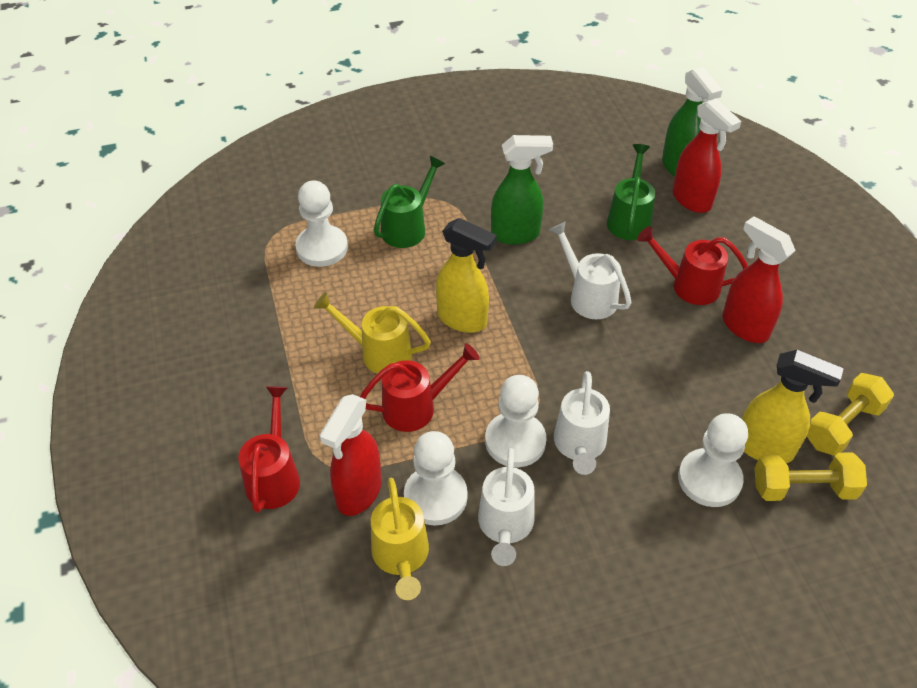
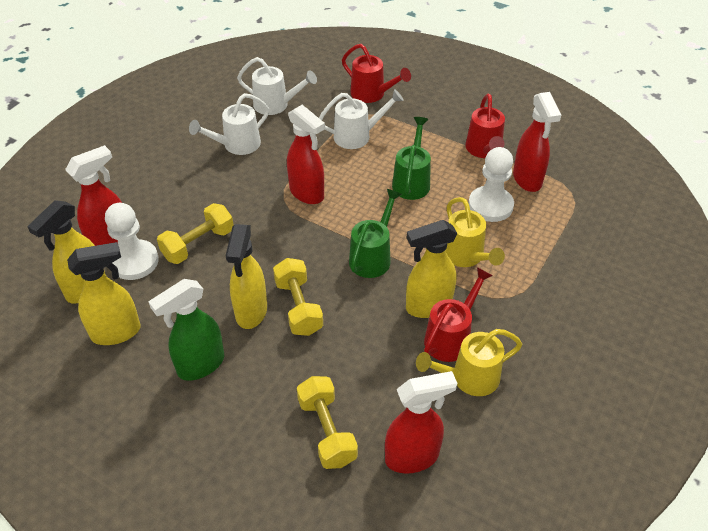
green spray bottle: 2 -> 1
red spray bottle: 3 -> 4
white pawn: 4 -> 2
yellow dumbbell: 2 -> 3
yellow spray bottle: 2 -> 4

